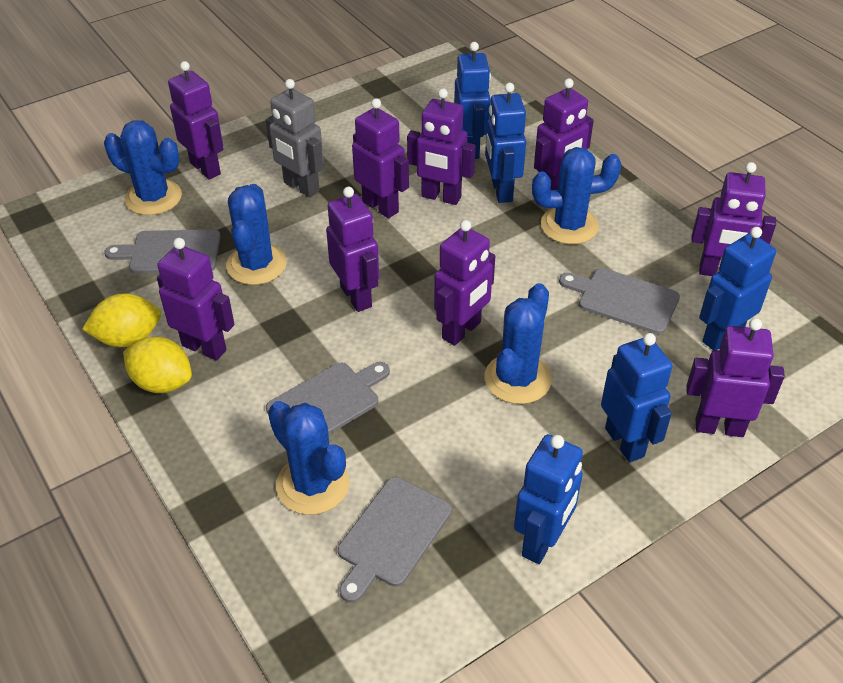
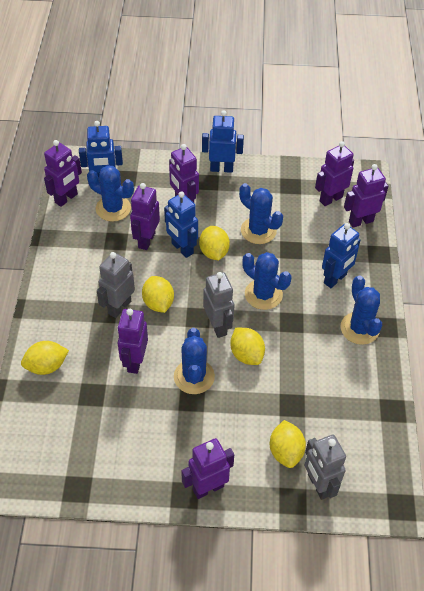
blue robot: 5 -> 4
grey cutting board: 4 -> 0
grey robot: 1 -> 3
purple robot: 9 -> 7
yellow lemon: 2 -> 5

